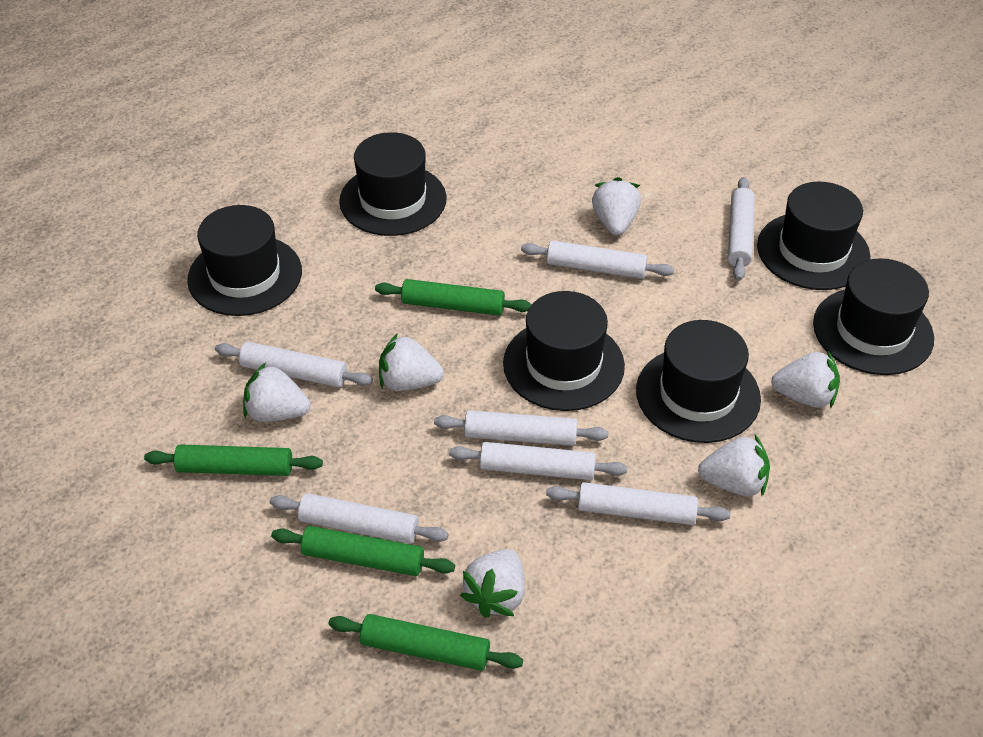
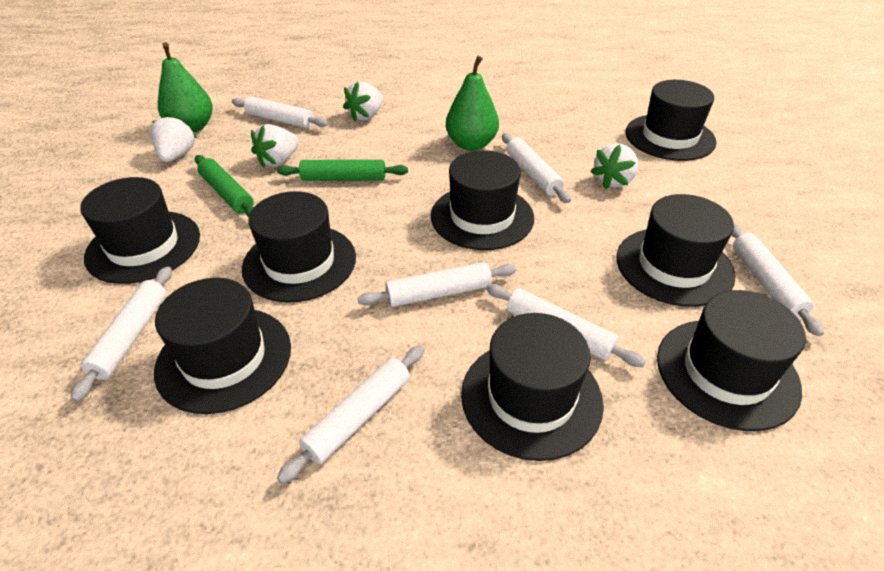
black hat: 6 -> 8
green pear: 0 -> 2
green rolling pin: 4 -> 2
white strawberry: 6 -> 4

